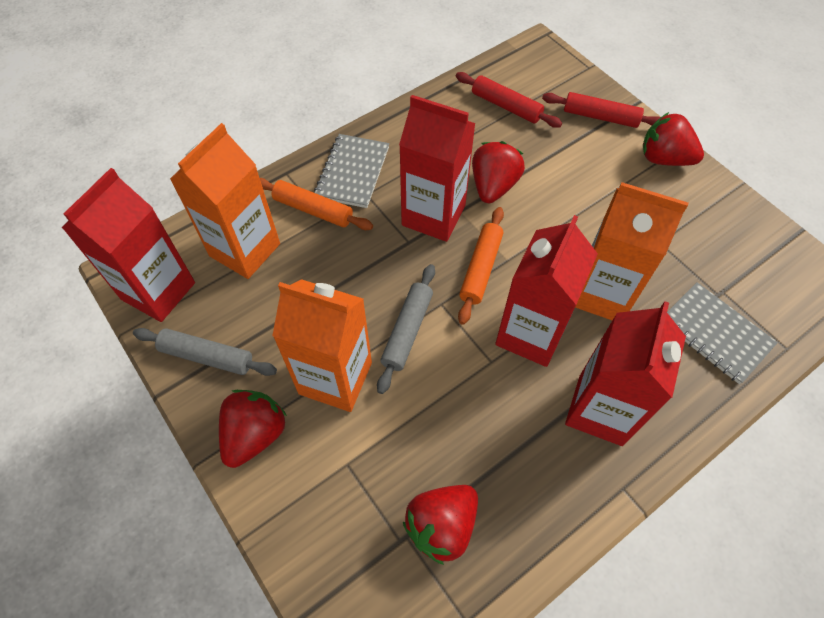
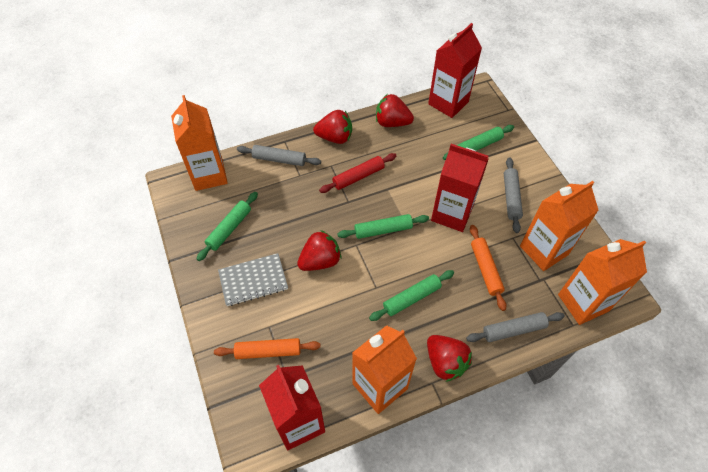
green rolling pin: 0 -> 4
grey notebook: 2 -> 1
grey rolling pin: 2 -> 3
orange carton: 3 -> 4
red carton: 4 -> 3
red rolling pin: 2 -> 1

